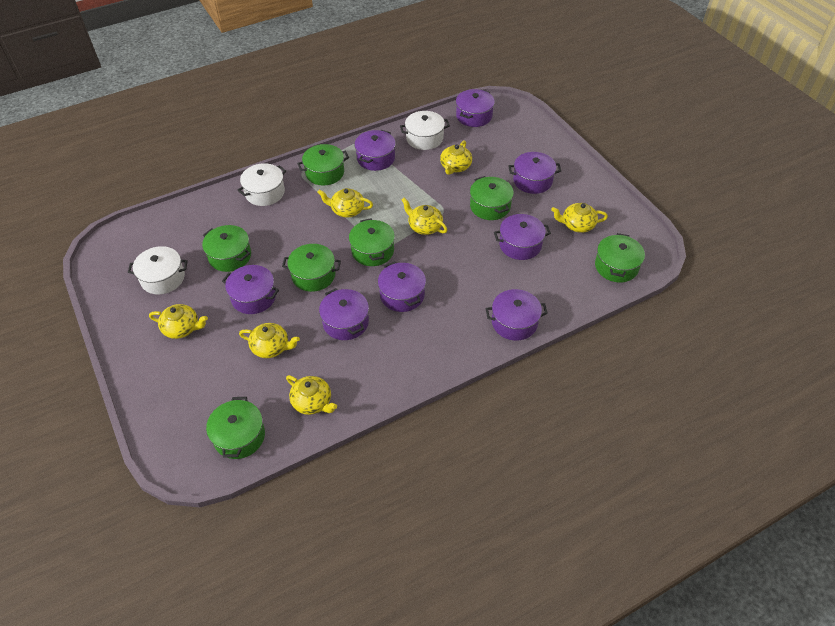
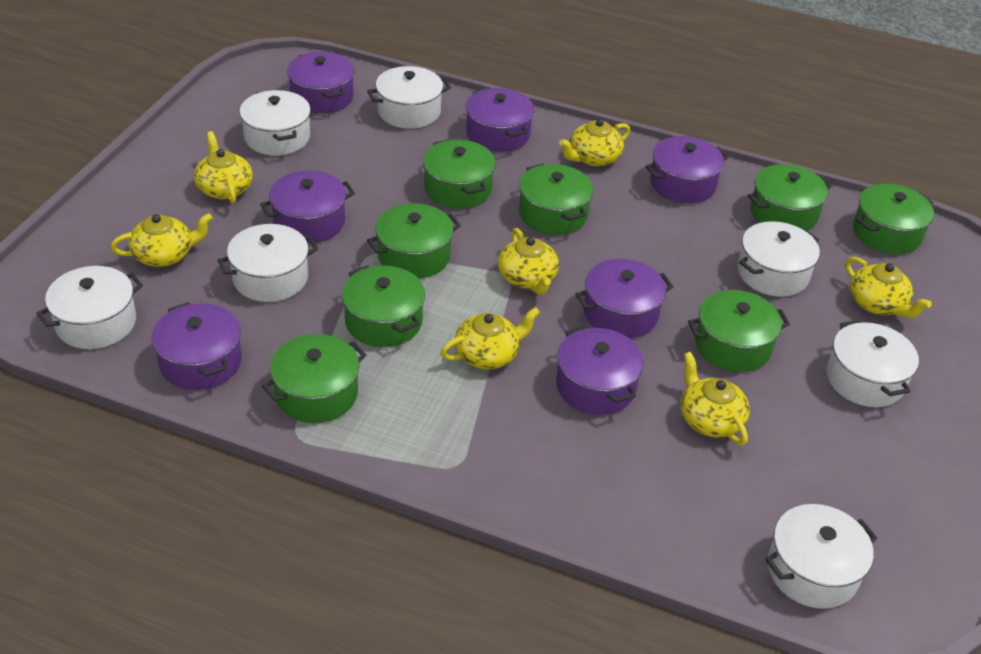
green pot: 7 -> 8
purple pot: 8 -> 7
white pot: 3 -> 7

